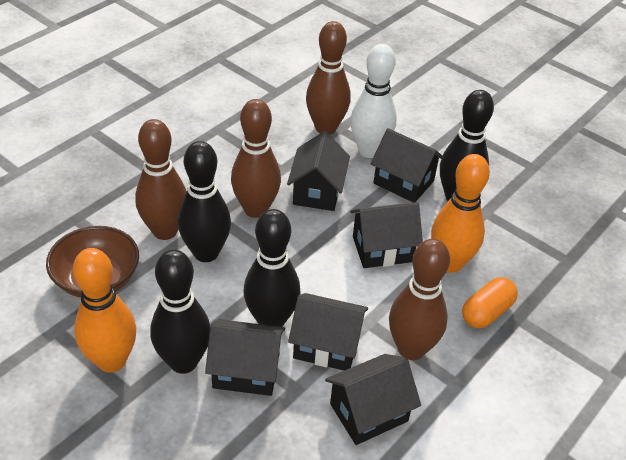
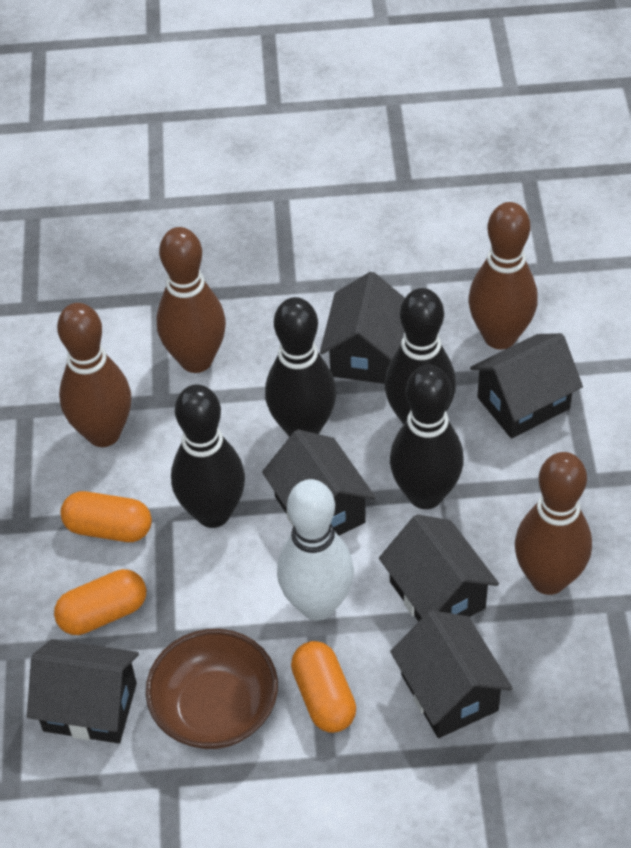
orange bowling pin: 2 -> 0
orange capsule: 1 -> 3

